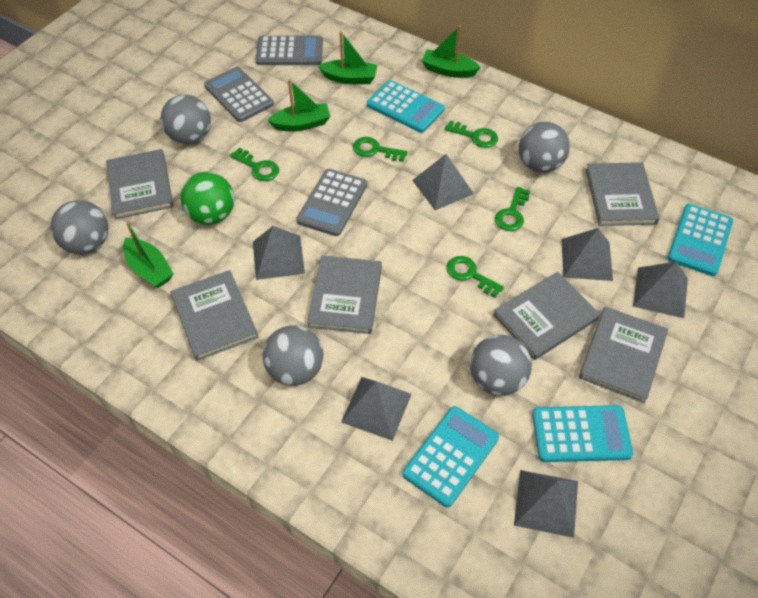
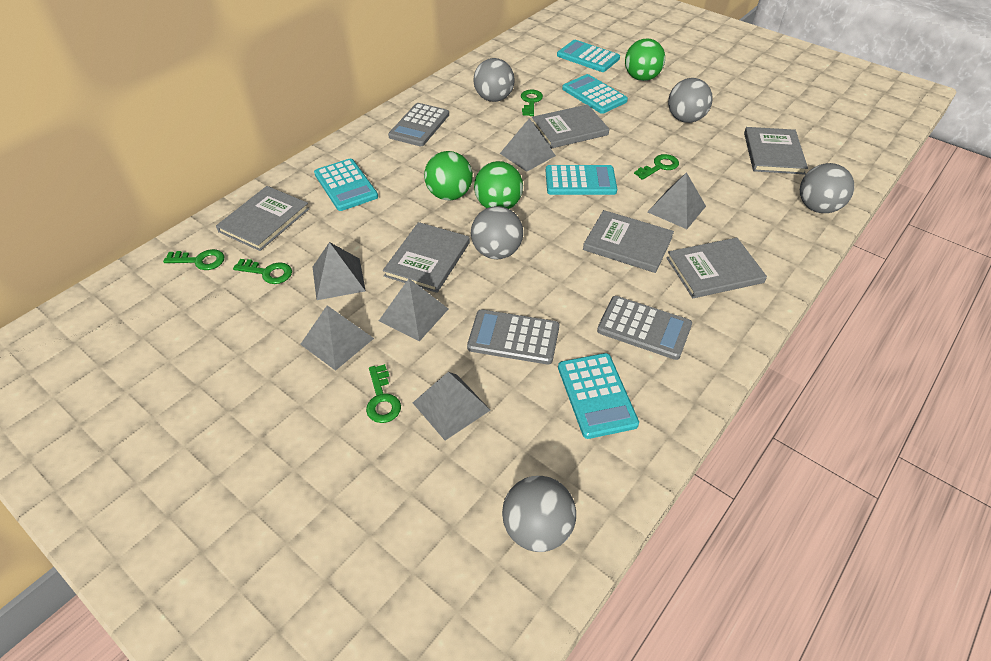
green ball: 1 -> 3
green boat: 4 -> 0
turquoise calculator: 4 -> 5

